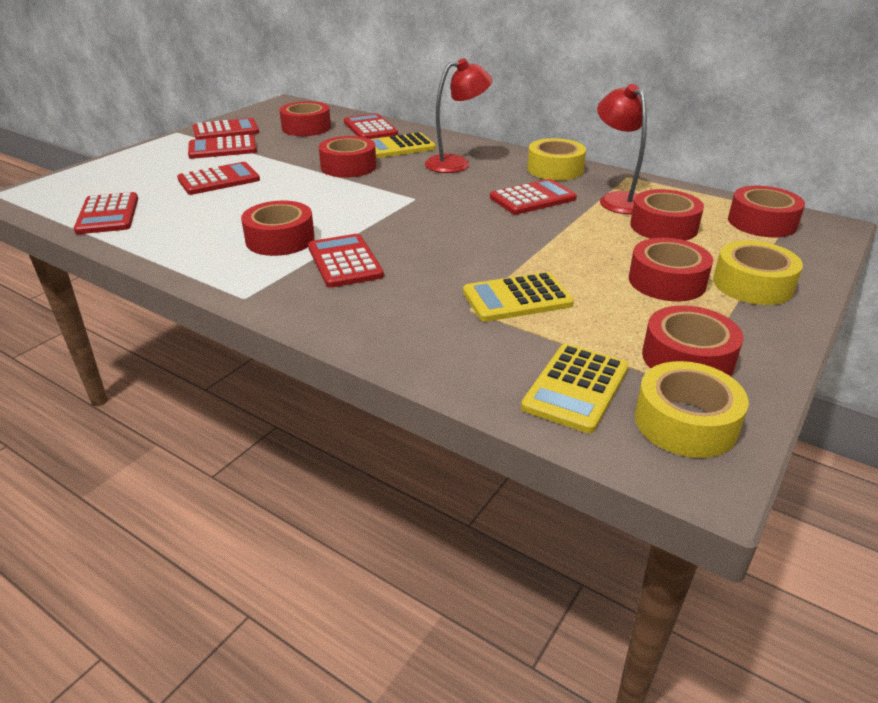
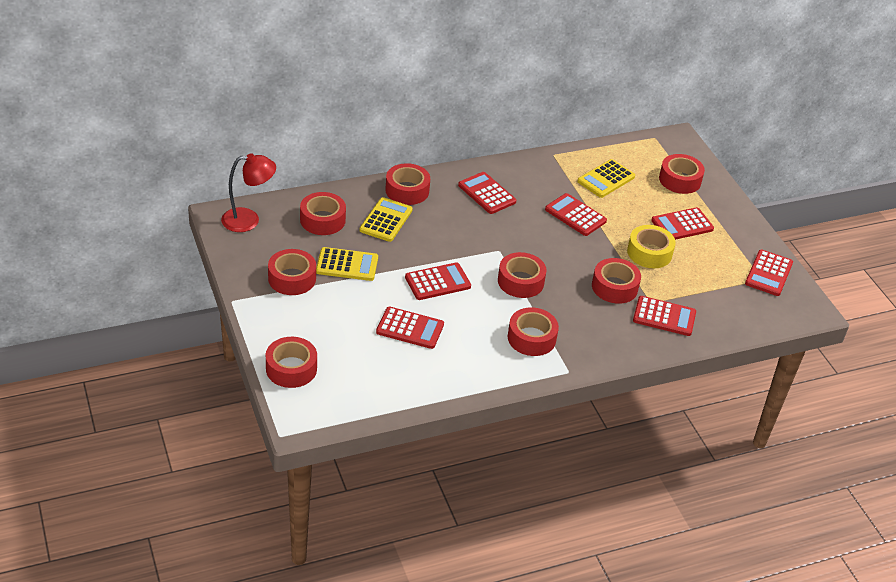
red lamp: 2 -> 1
red tape: 7 -> 8
yellow tape: 3 -> 1

